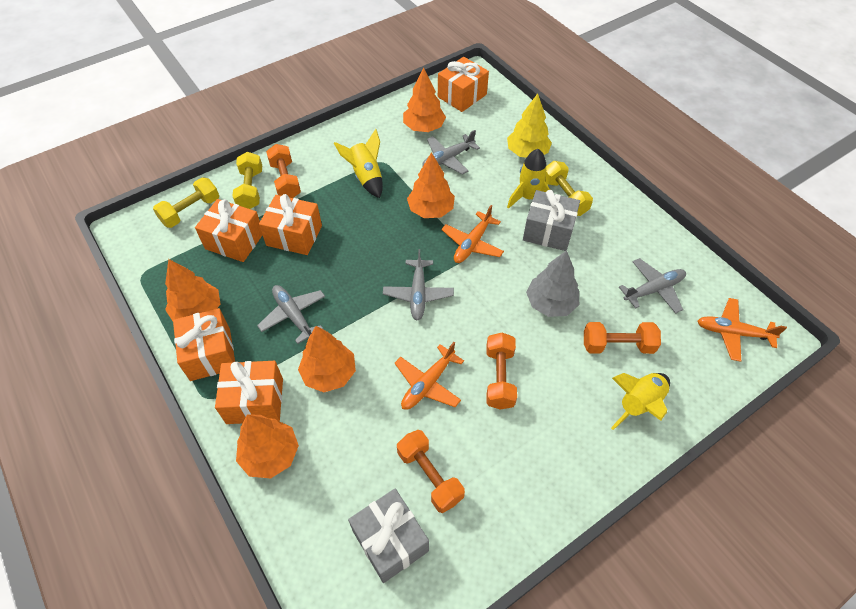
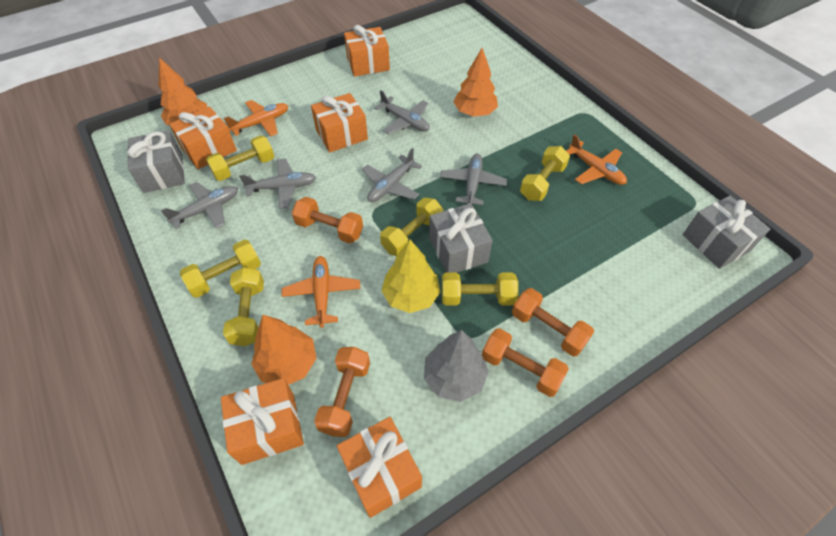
grey gift: 2 -> 3
grey plane: 4 -> 5
orange tree: 5 -> 3
yellow dumbbell: 3 -> 6
yellow rocket: 3 -> 0

